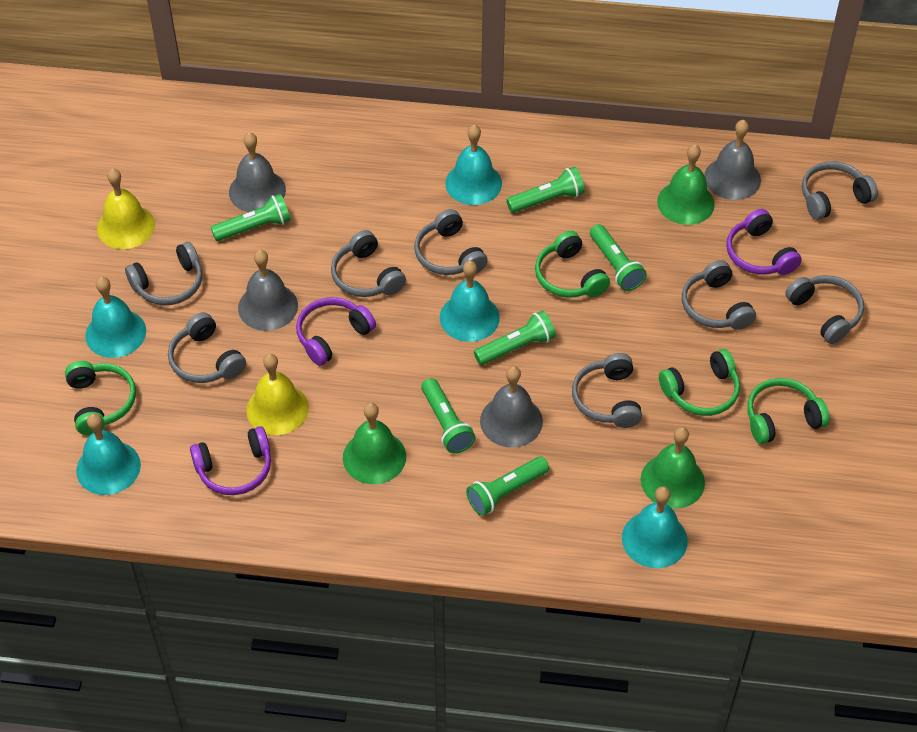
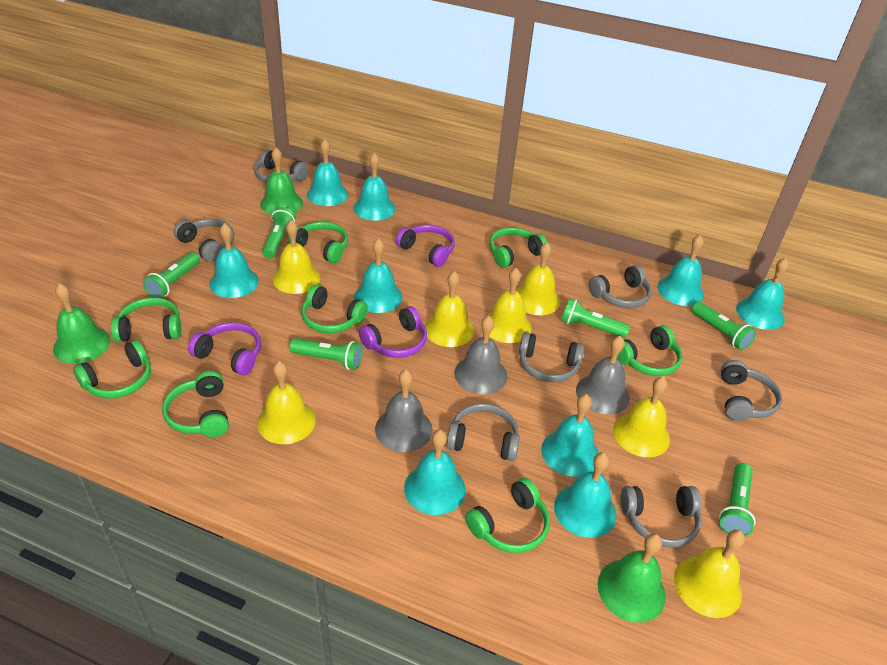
green headphones: 4 -> 8
grey bell: 4 -> 3
grey headphones: 8 -> 7
turquoise bell: 5 -> 9
yellow bell: 2 -> 7

